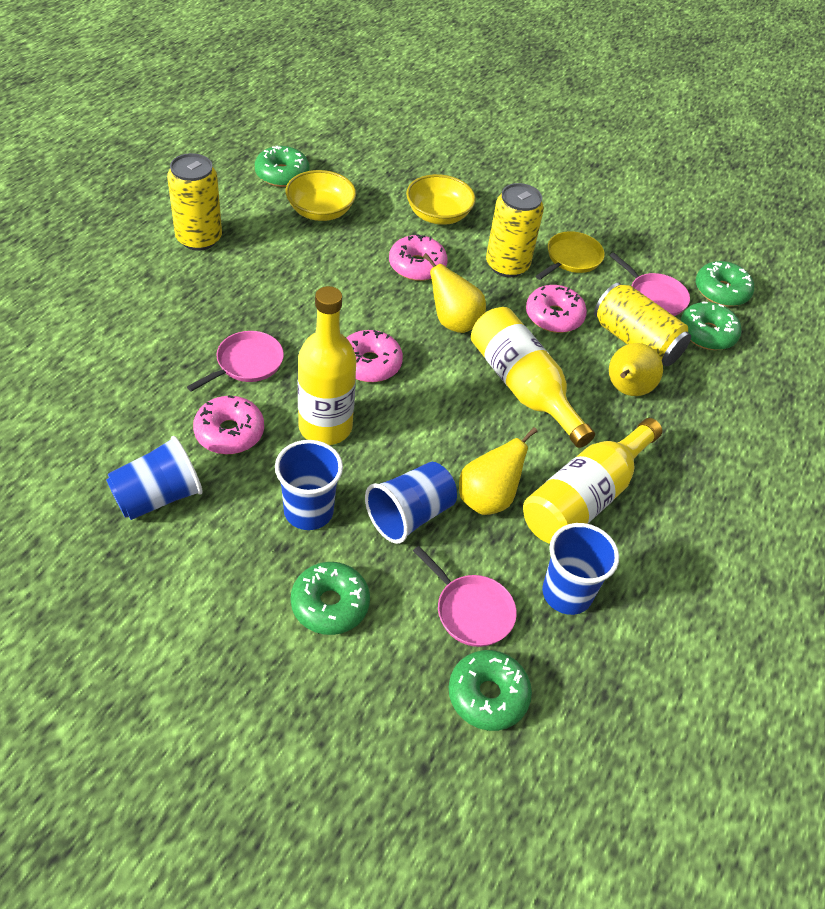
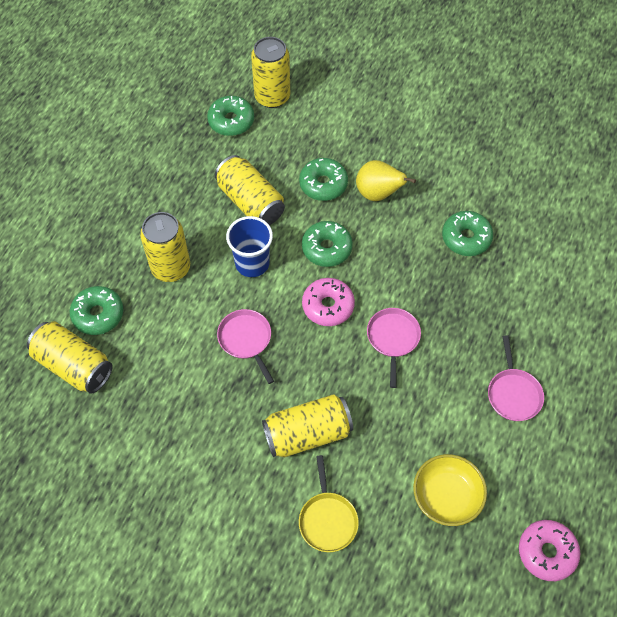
blue cup: 4 -> 1
pink donut: 4 -> 2
yellow bottle: 3 -> 0
yellow bowl: 2 -> 1
yellow can: 3 -> 5
yellow pear: 3 -> 1

